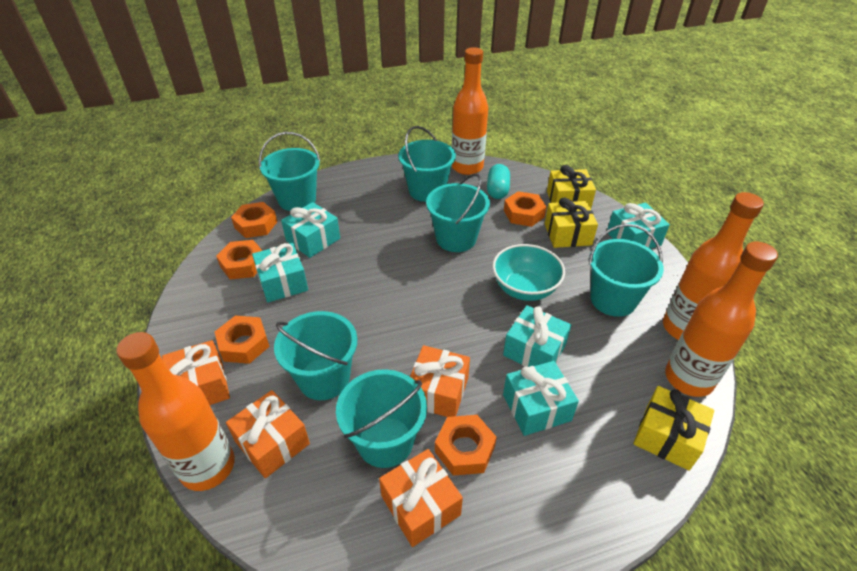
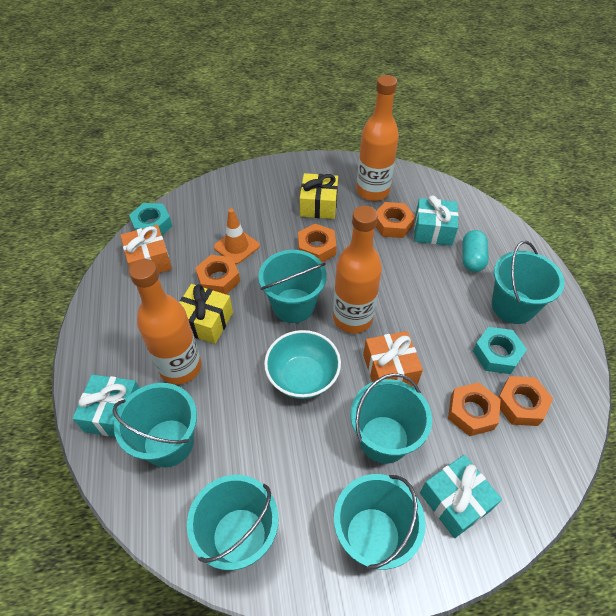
orange bottle: 4 -> 3
orange gift: 4 -> 2
orange traffic cone: 0 -> 1
turquoise gift: 5 -> 3
turquoise nut: 0 -> 2
yellow gift: 3 -> 2

